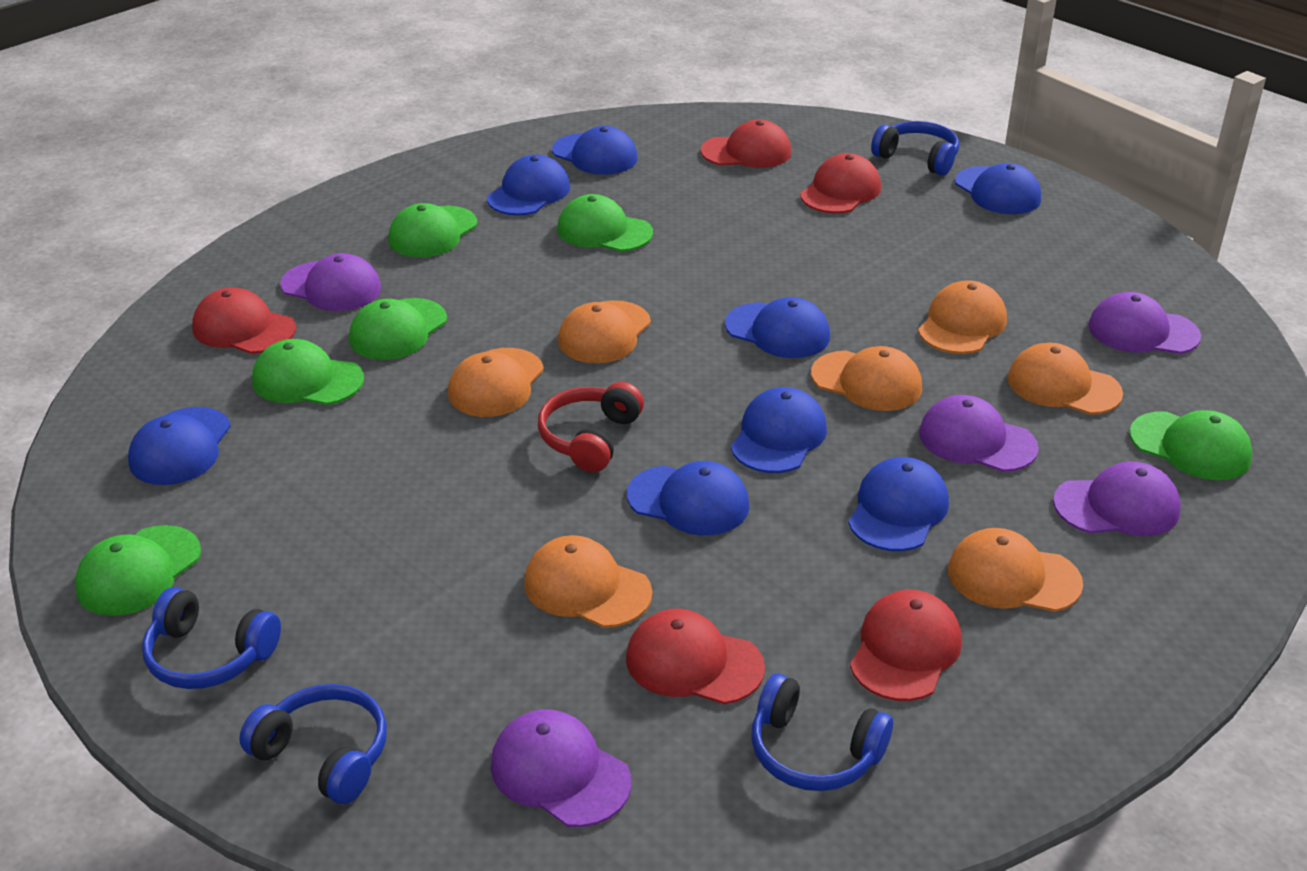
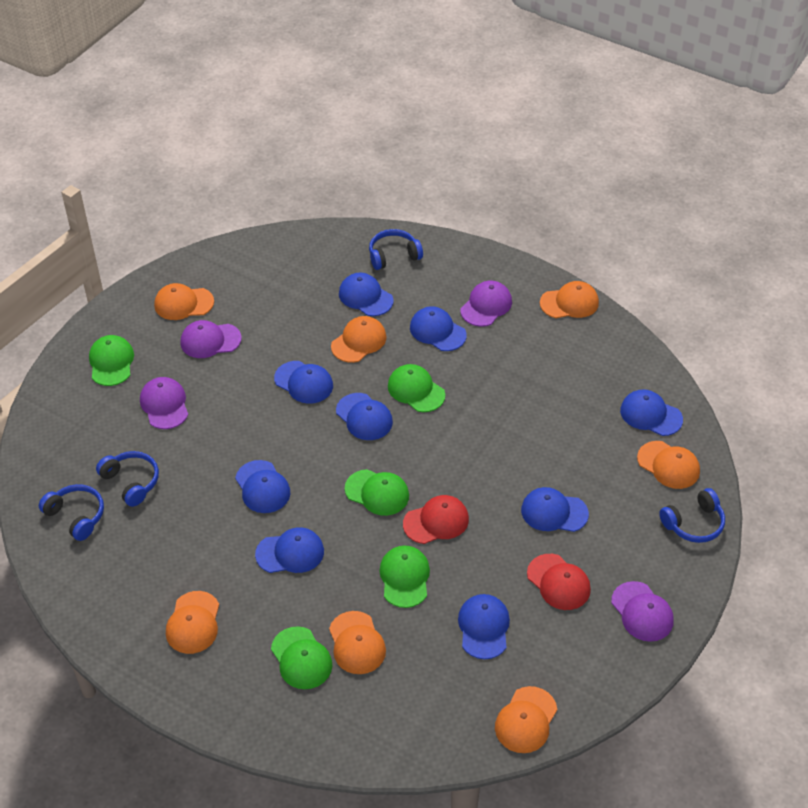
blue cap: 8 -> 9
green cap: 6 -> 5
purple cap: 5 -> 4
red cap: 5 -> 2
red headphones: 1 -> 0

